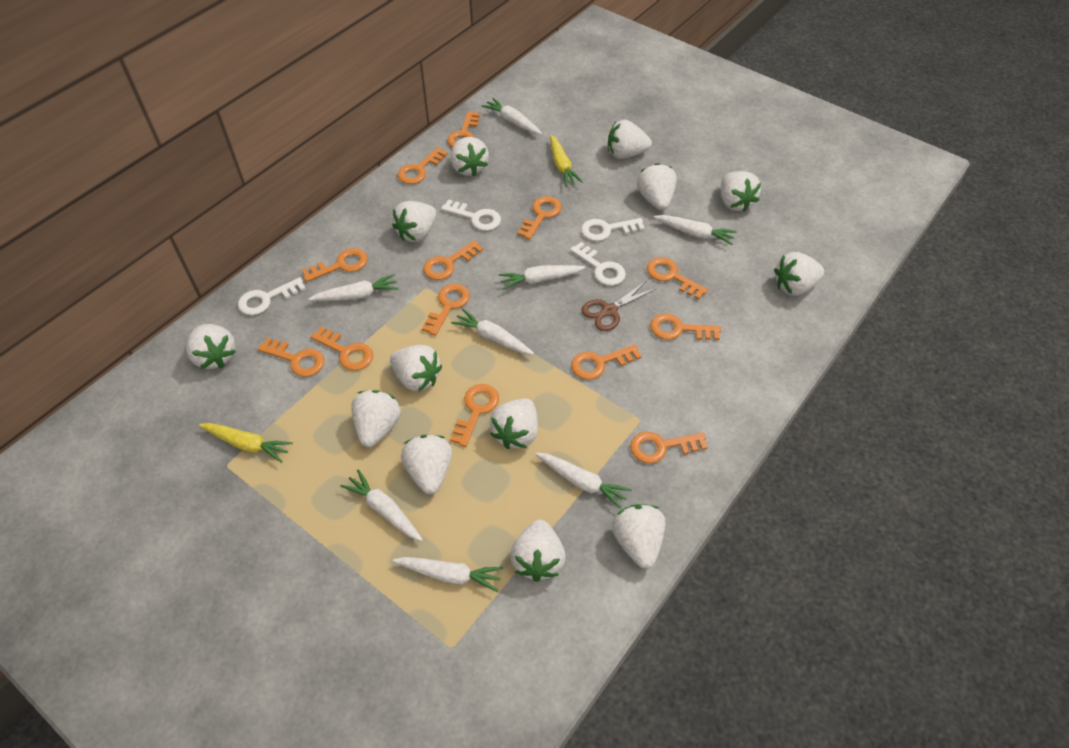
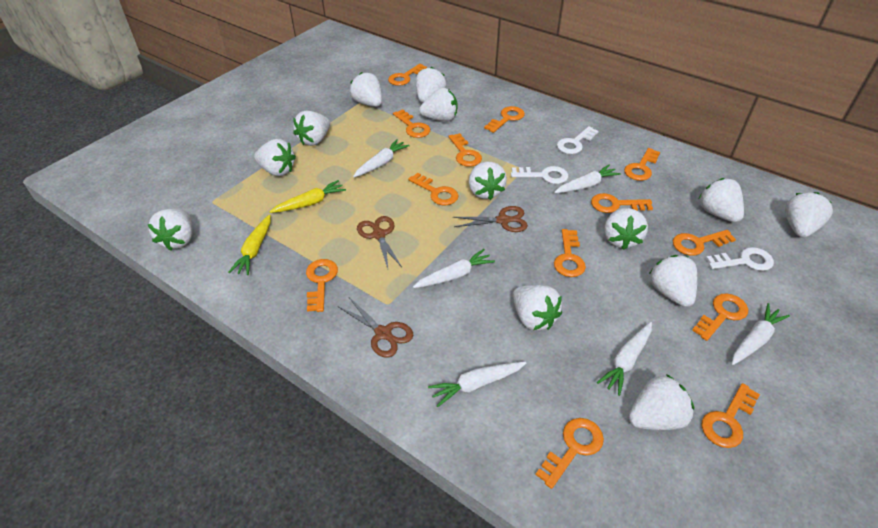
brown scissors: 1 -> 3
white carrot: 8 -> 6
white key: 4 -> 3

